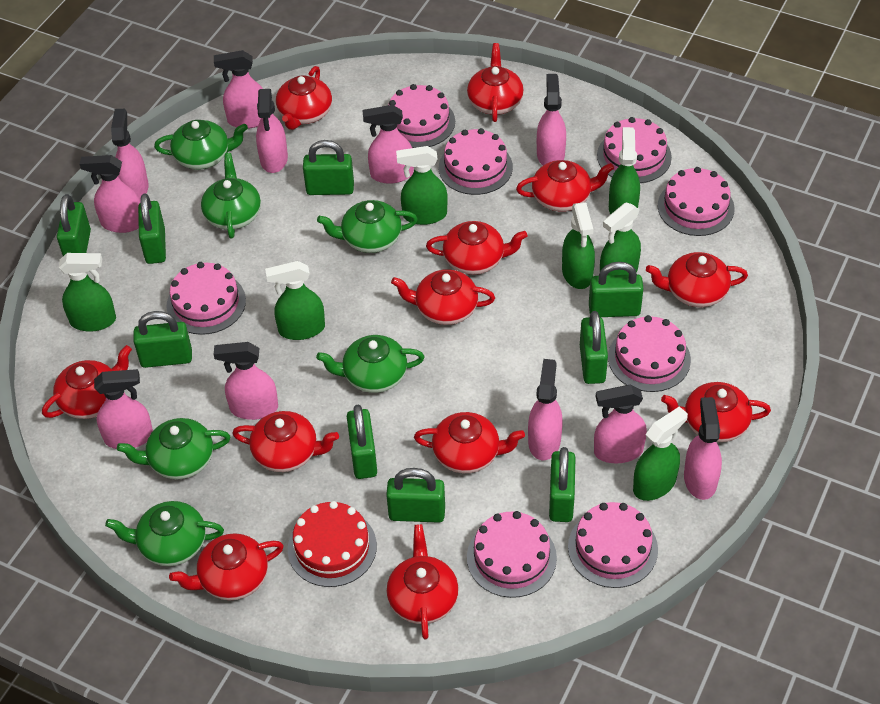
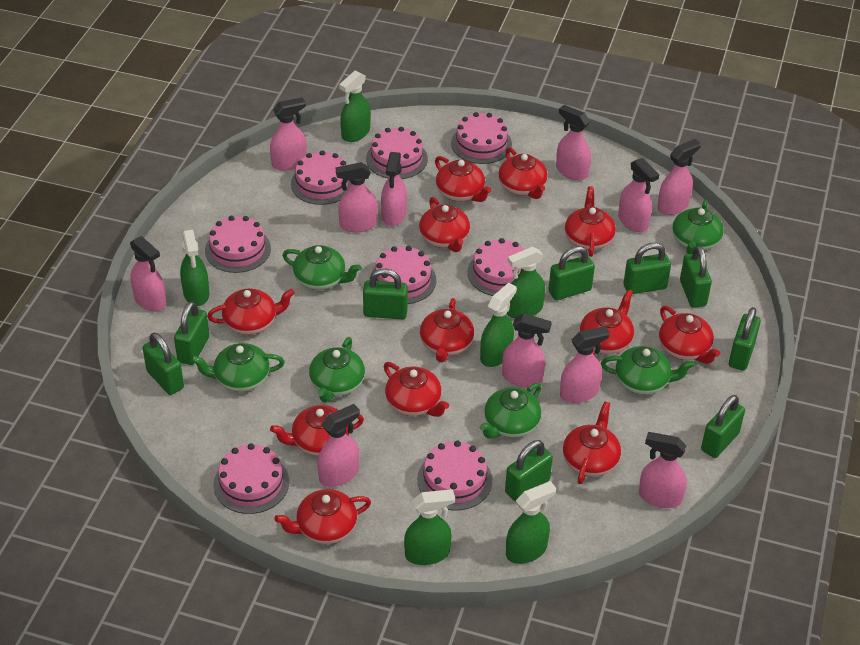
green spray bottle: 7 -> 6
red cake: 1 -> 0

